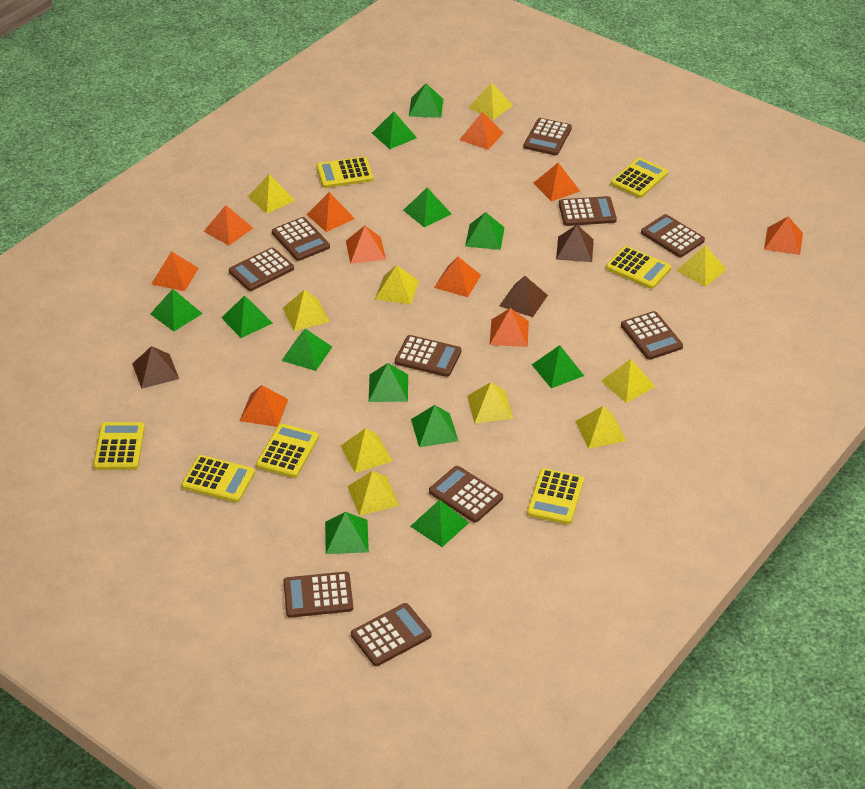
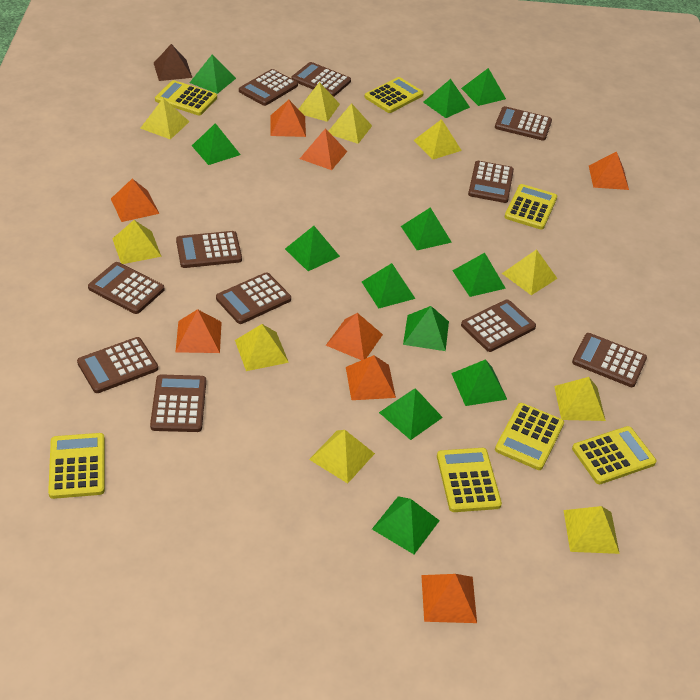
brown calculator: 10 -> 11
brown pyramid: 3 -> 1
orange pyramid: 10 -> 8

